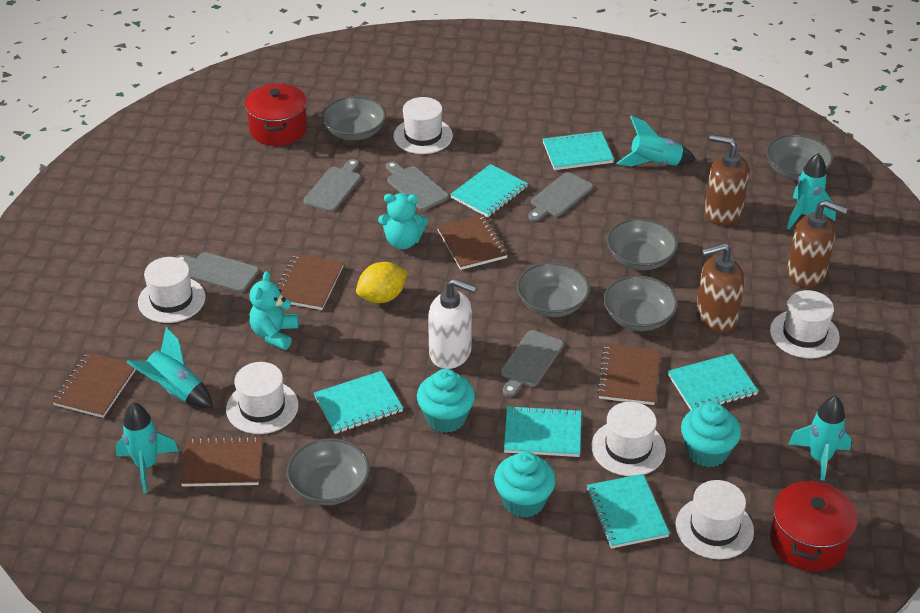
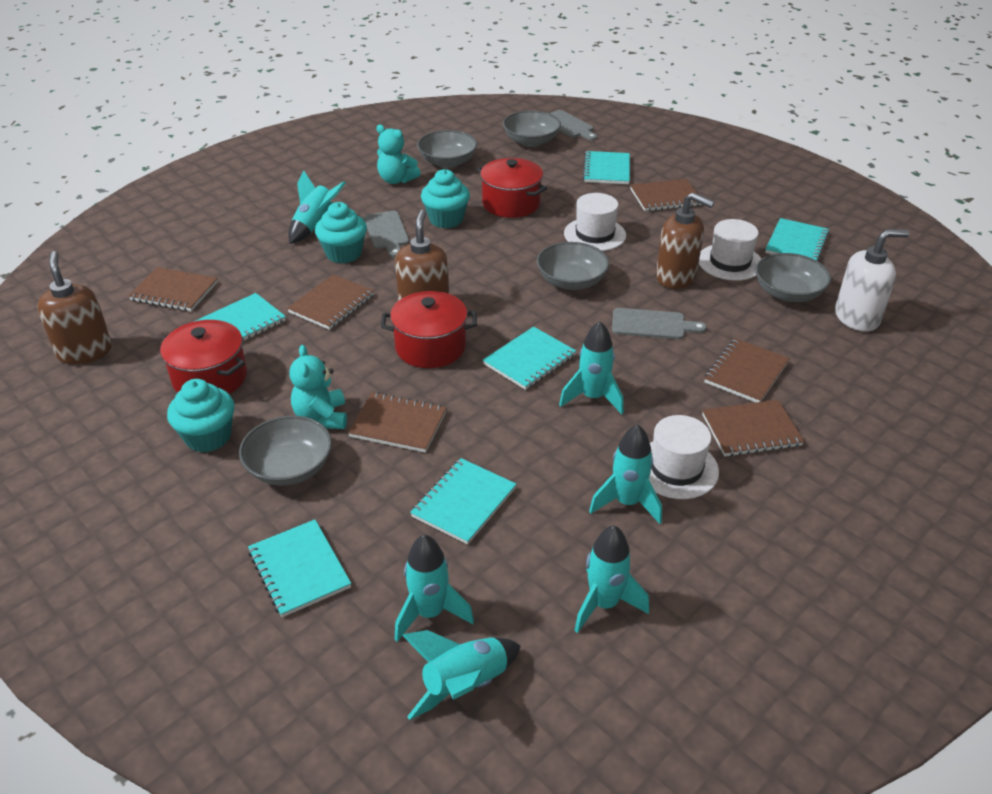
brown notebook: 5 -> 6
grey bowl: 6 -> 5
grey cutting board: 5 -> 3
red pot: 2 -> 3
turquoise rocket: 5 -> 6
white hat: 6 -> 3
yellow lemon: 1 -> 0

